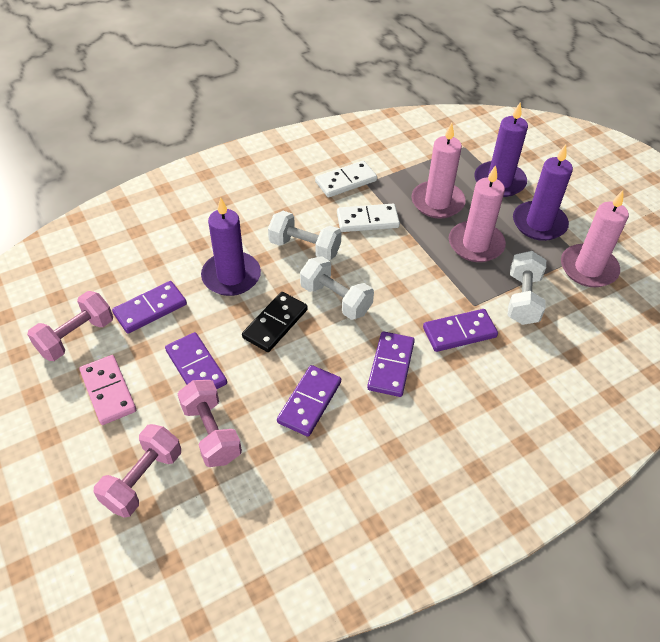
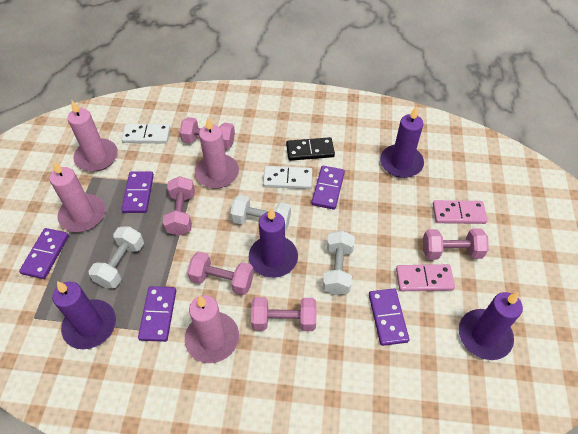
pink candle: 3 -> 4
pink domino: 1 -> 2
pink dumbbell: 3 -> 5
purple candle: 3 -> 4

